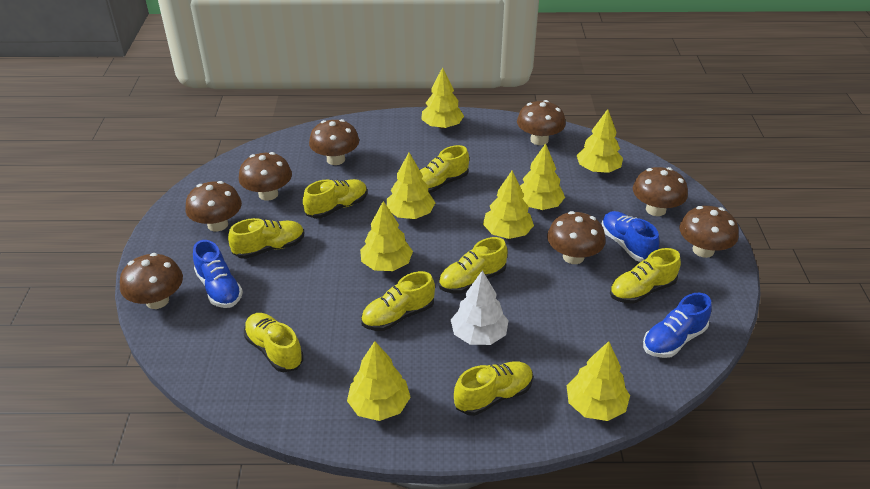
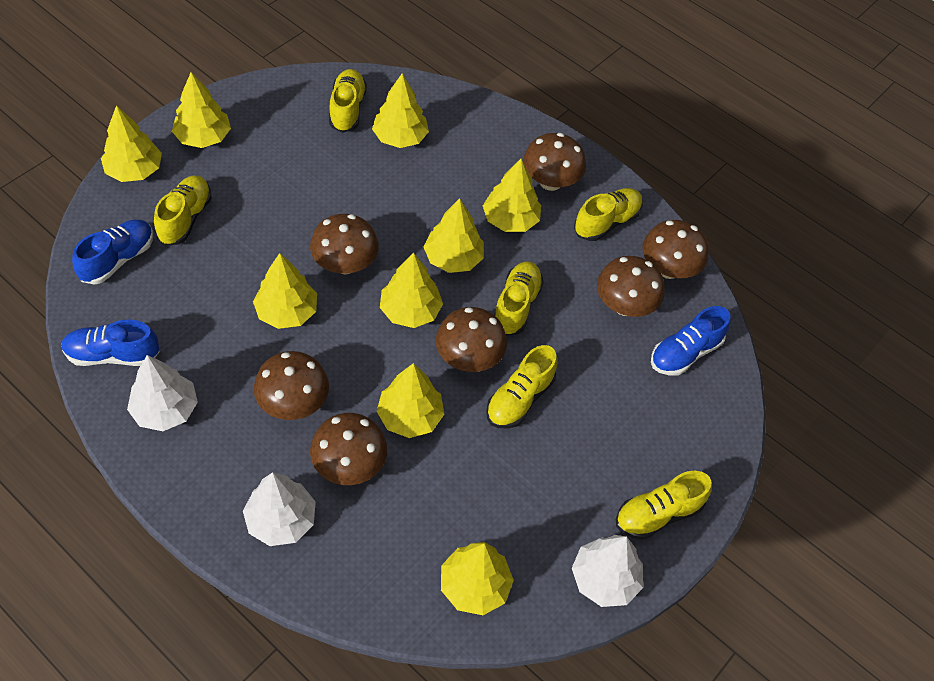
brown mushroom: 8 -> 7
white tree: 1 -> 3
yellow shoe: 8 -> 6
yellow tree: 8 -> 9

